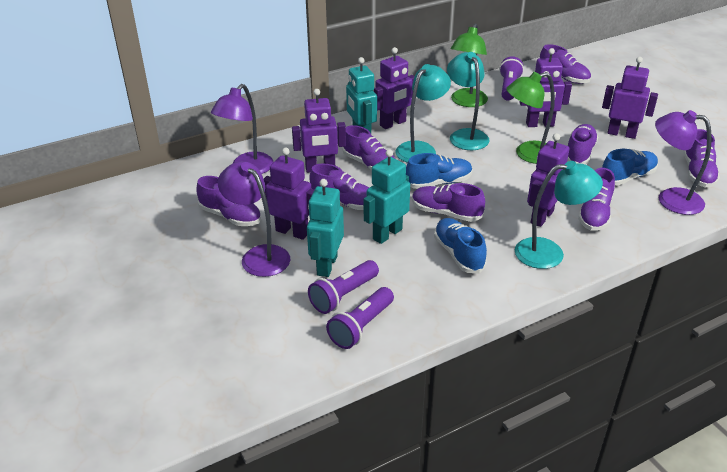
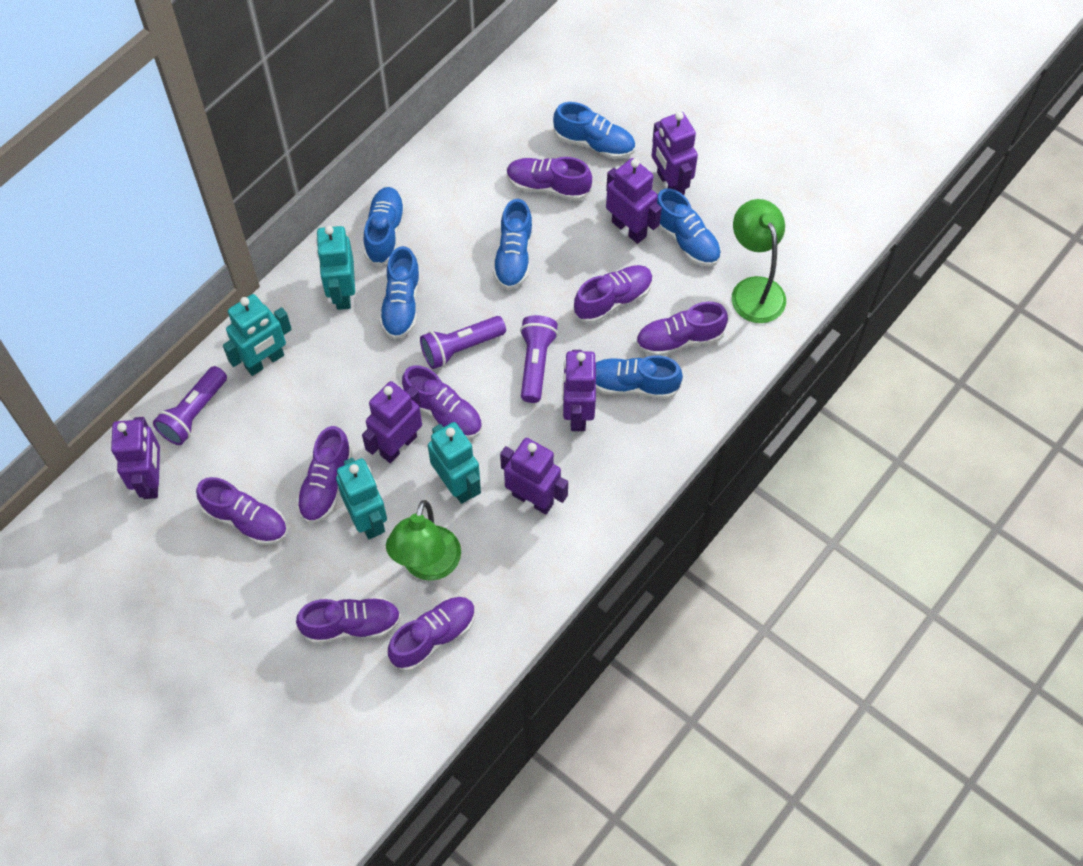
blue shoe: 3 -> 6
purple lamp: 3 -> 0
turquoise lamp: 3 -> 0
turquoise robot: 3 -> 4

